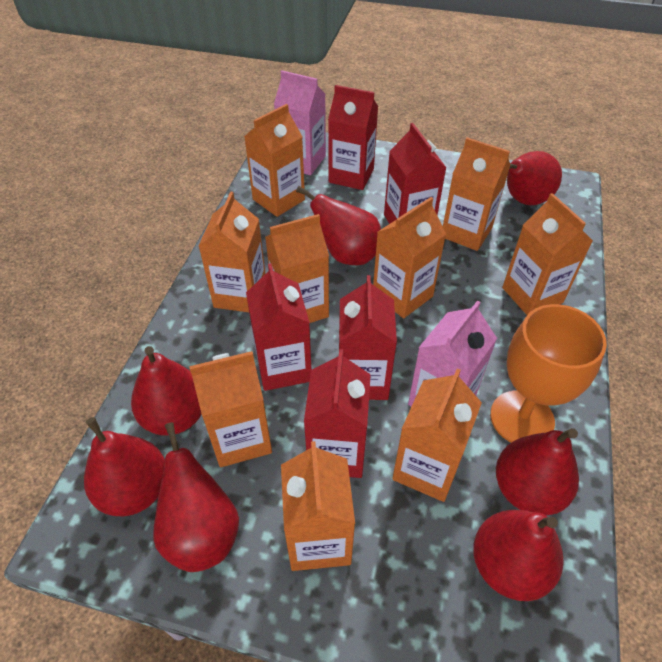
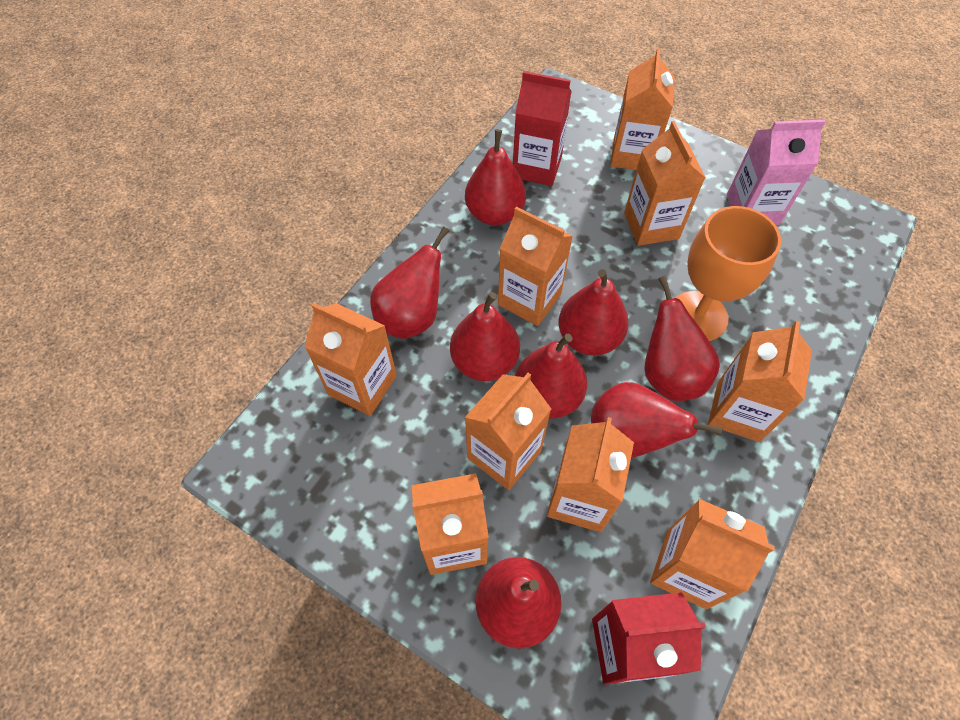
pink carton: 2 -> 1
red carton: 5 -> 2
red pear: 7 -> 8

